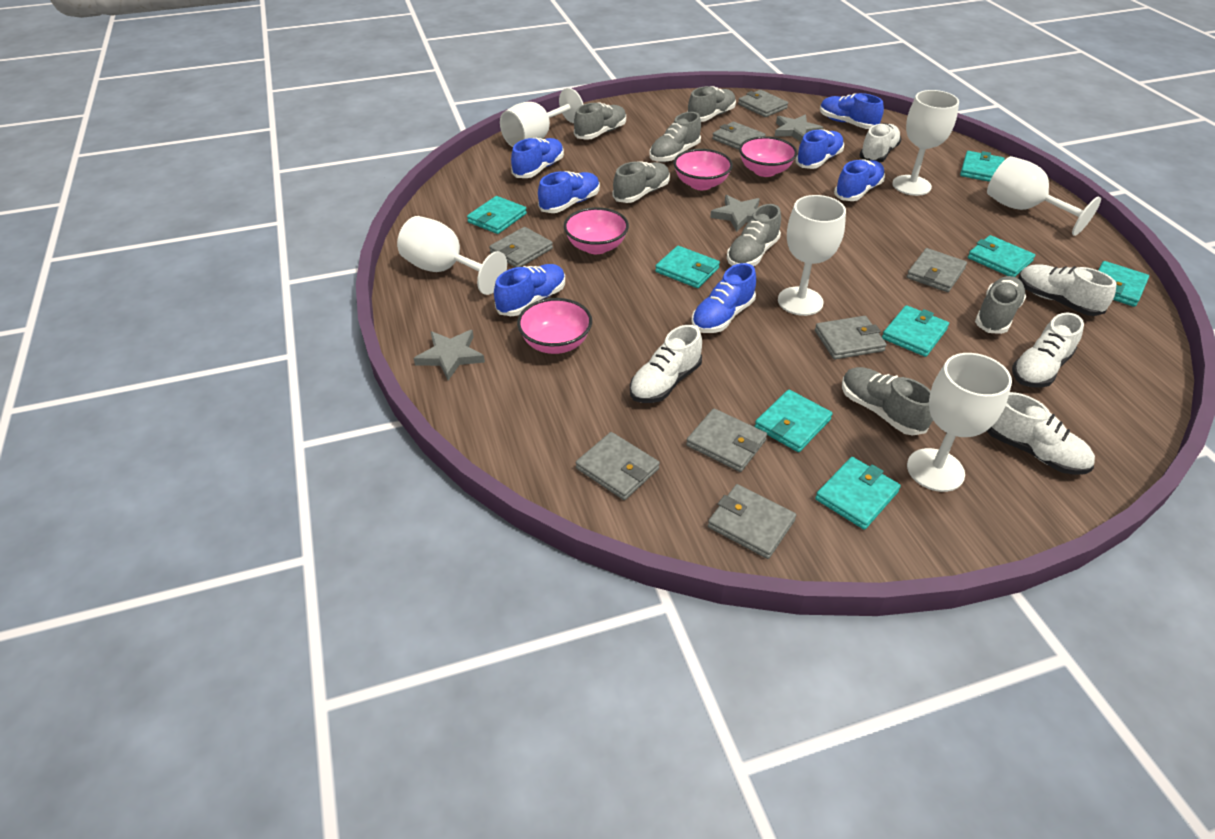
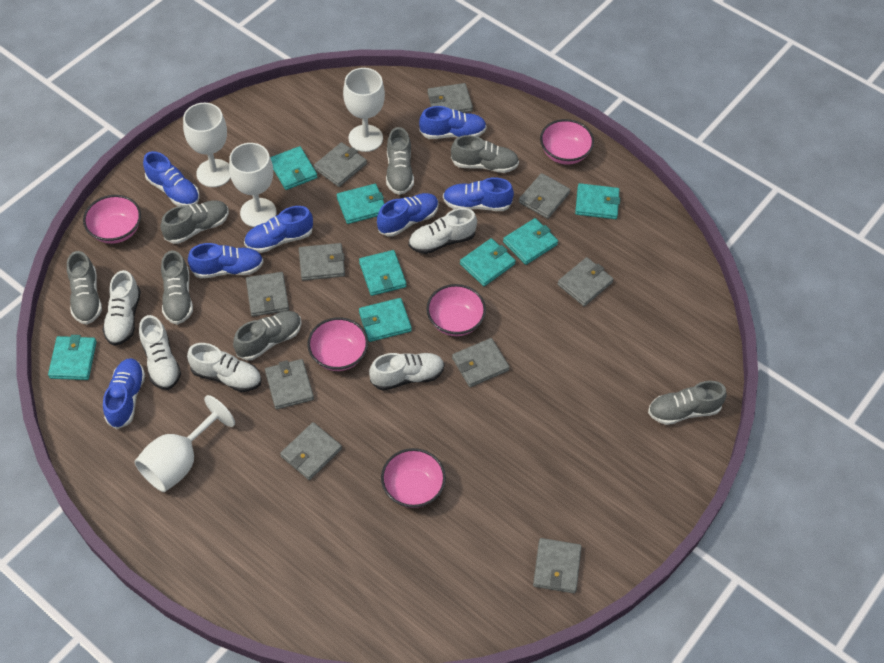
grey star: 3 -> 0
grey wallet: 8 -> 10
pink bowl: 4 -> 5
white goblet: 6 -> 4

